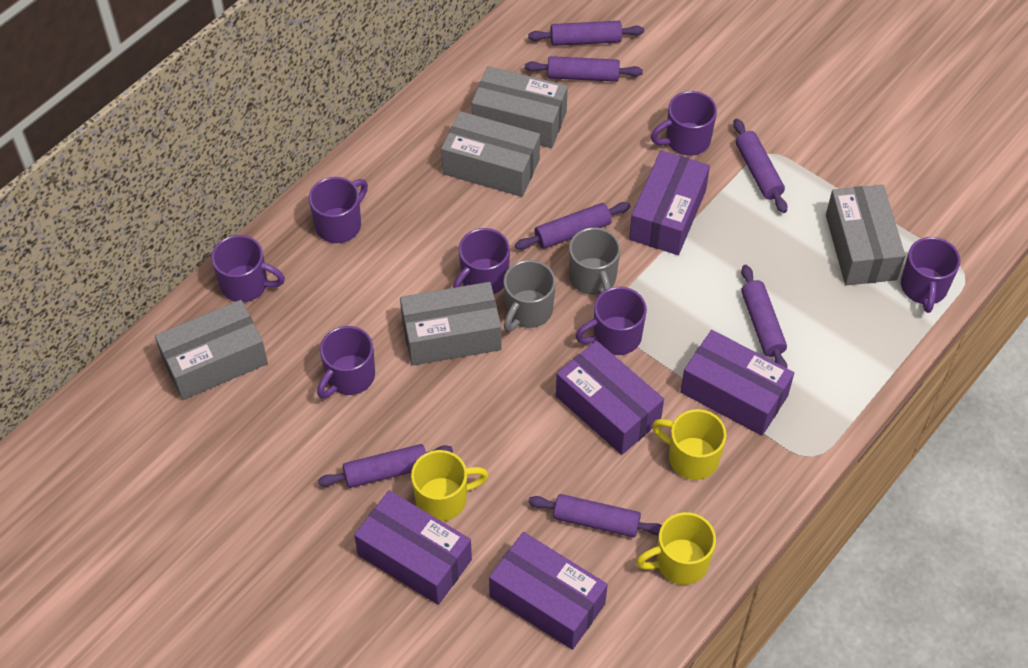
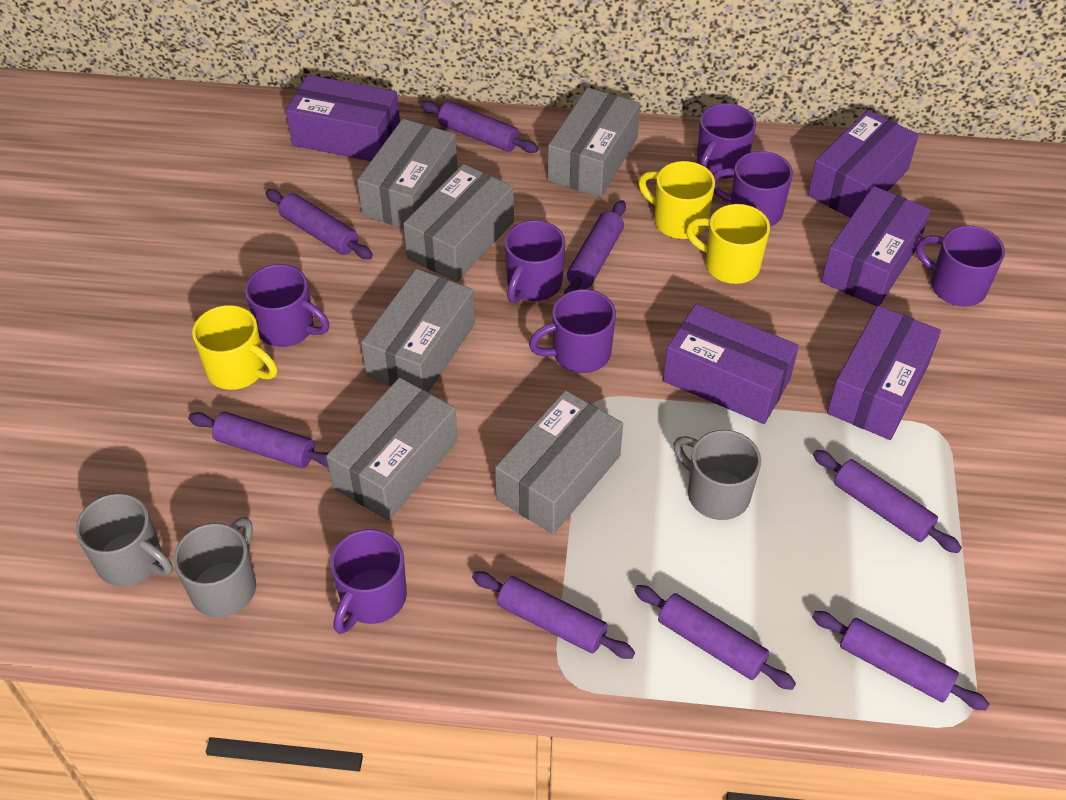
grey box: 5 -> 6
grey mug: 2 -> 3
purple rolling pin: 7 -> 8

